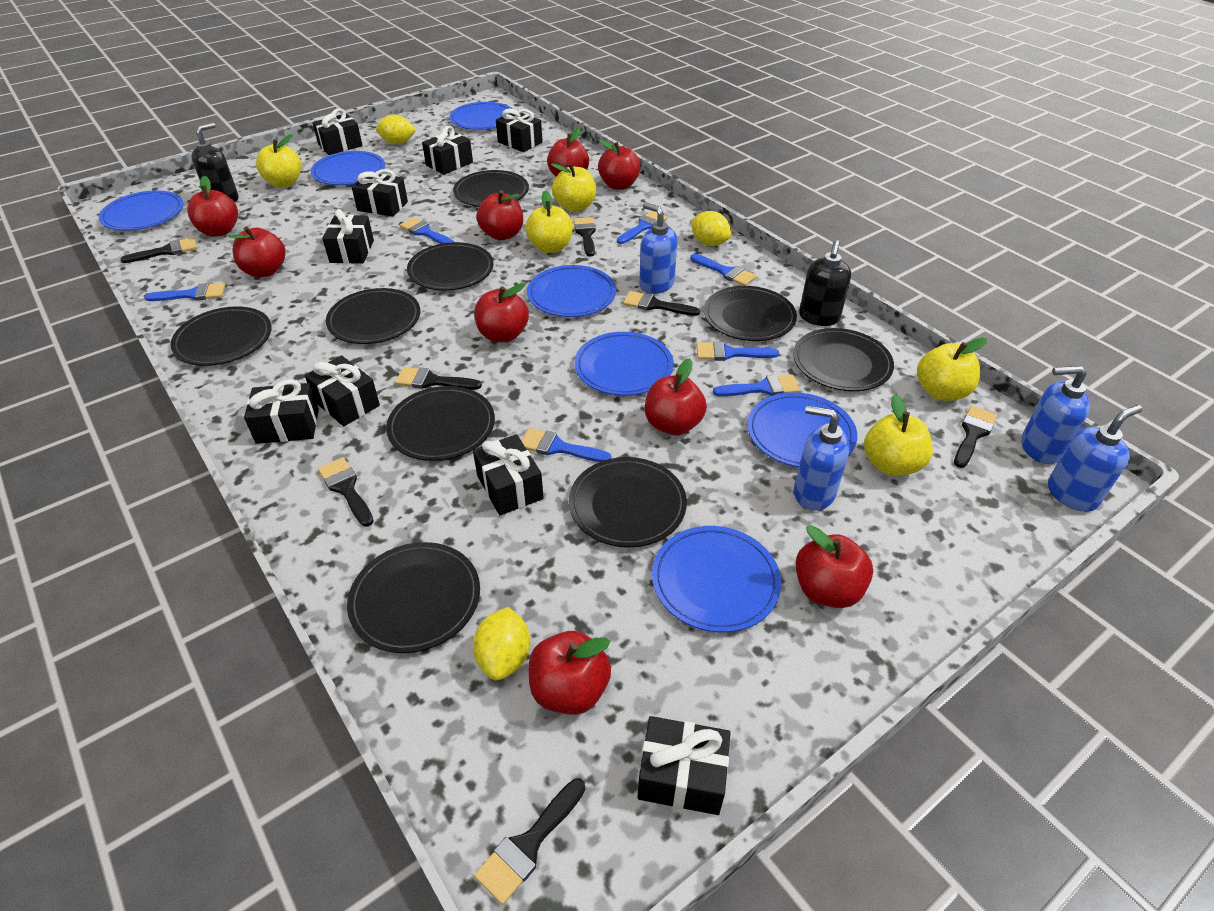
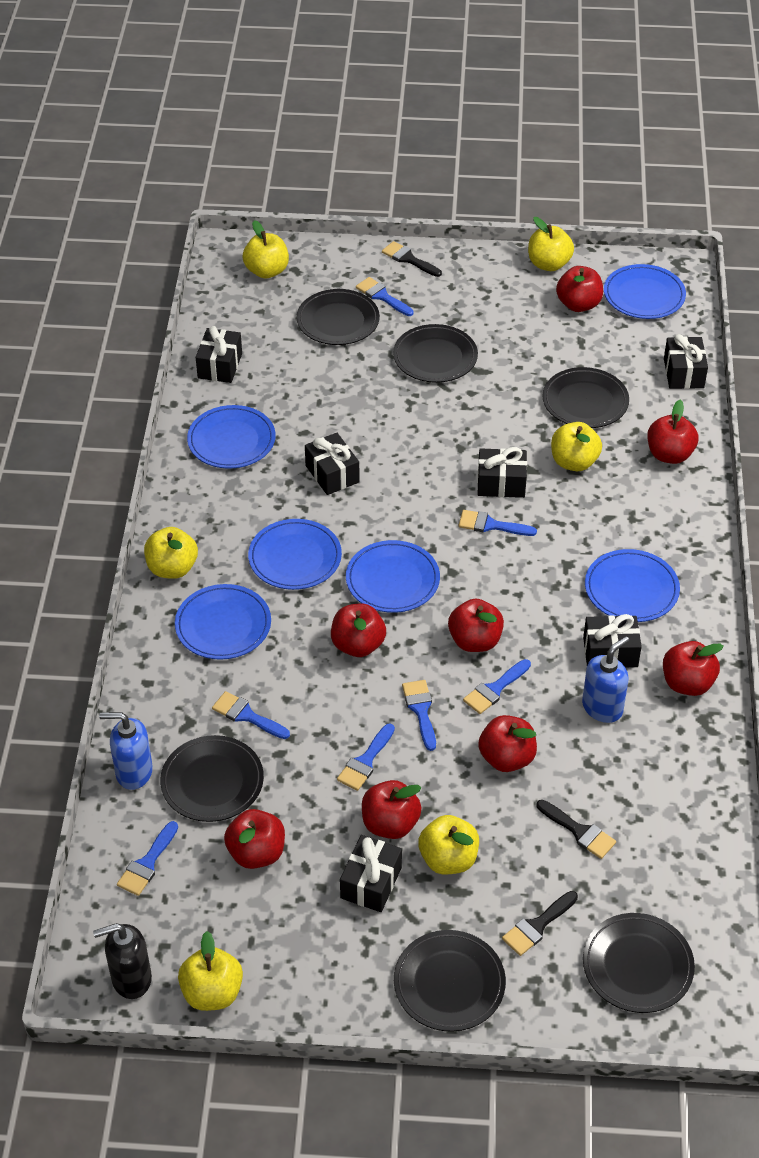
black brush: 7 -> 3
black gift: 9 -> 6
black plate: 9 -> 6
black soap dispenser: 2 -> 1
blue plate: 7 -> 6
blue soap dispenser: 4 -> 2
red apple: 9 -> 8
yellow apple: 5 -> 6
yellow lemon: 3 -> 0

